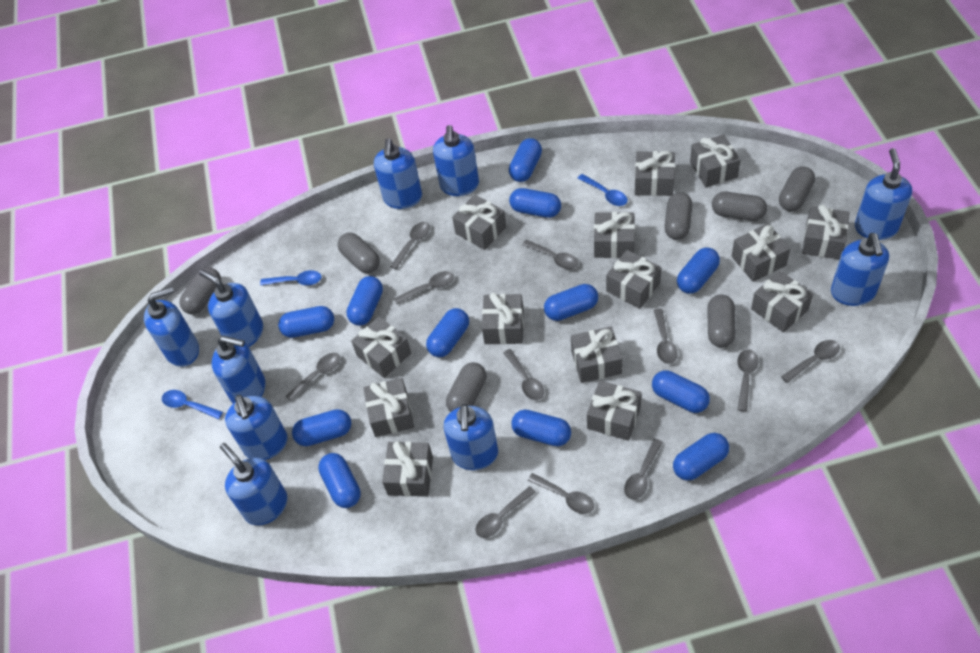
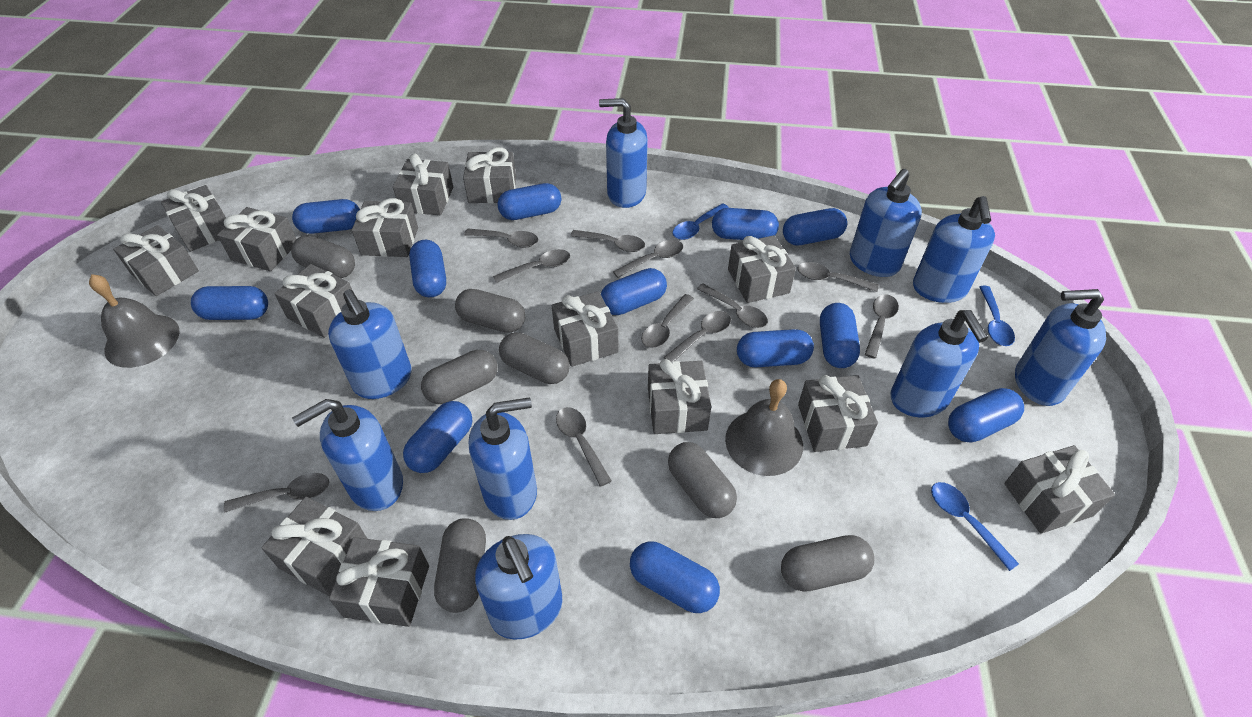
blue soap dispenser: 10 -> 9
grey bell: 0 -> 2

